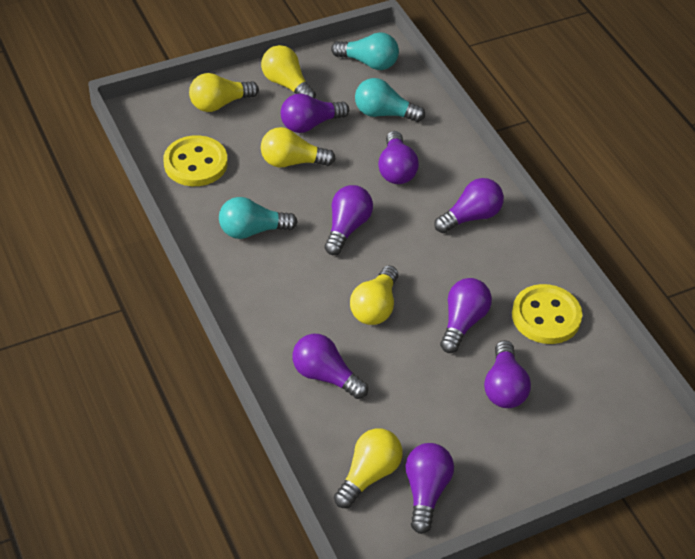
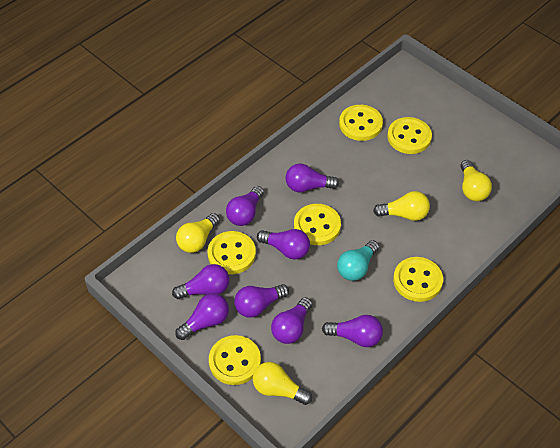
turquoise light bulb: 3 -> 1
yellow button: 2 -> 6
yellow light bulb: 5 -> 4

